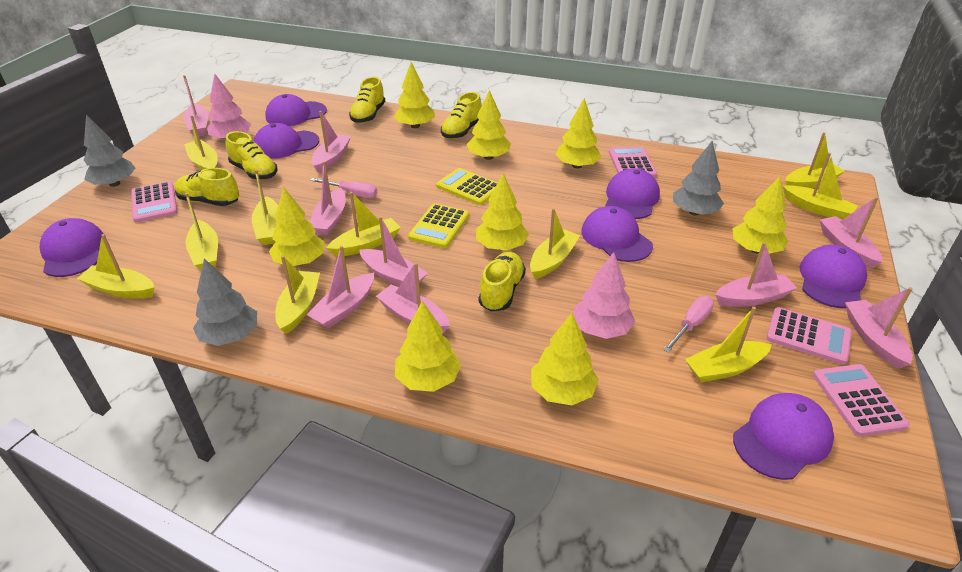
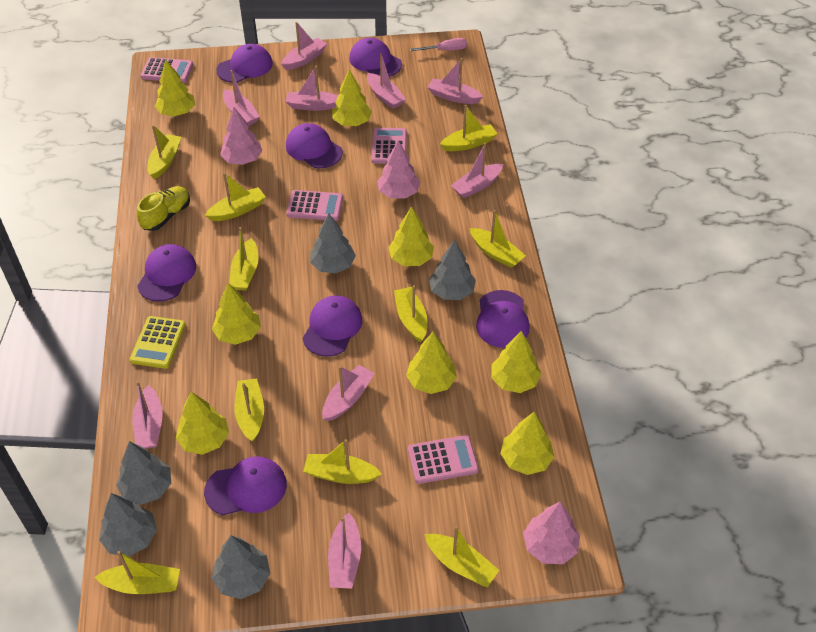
grey tree: 3 -> 5
pink screwdriver: 2 -> 1
pink tree: 2 -> 3
yellow calculator: 2 -> 1
yellow shoe: 5 -> 1

